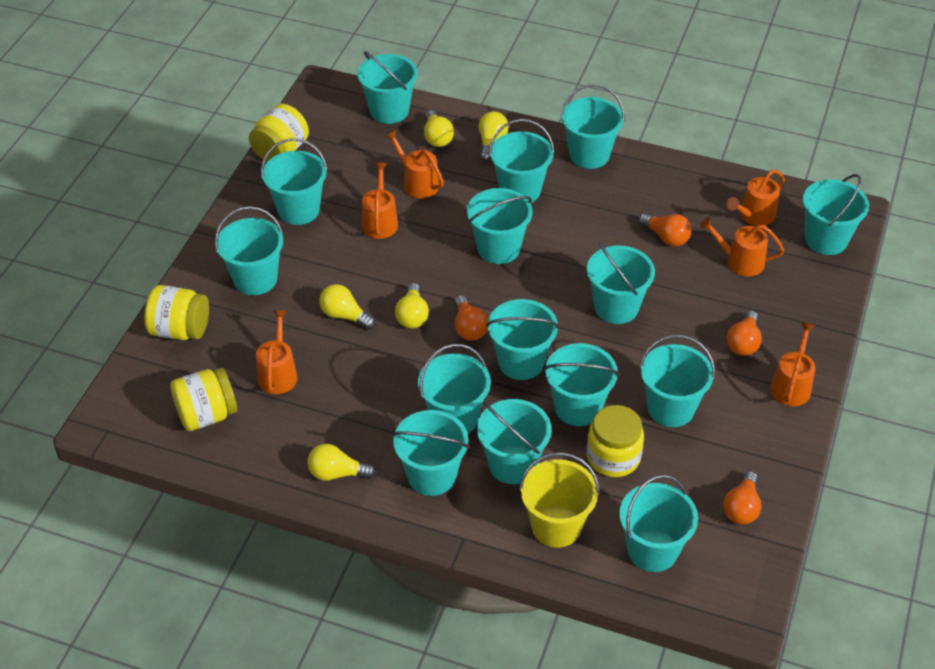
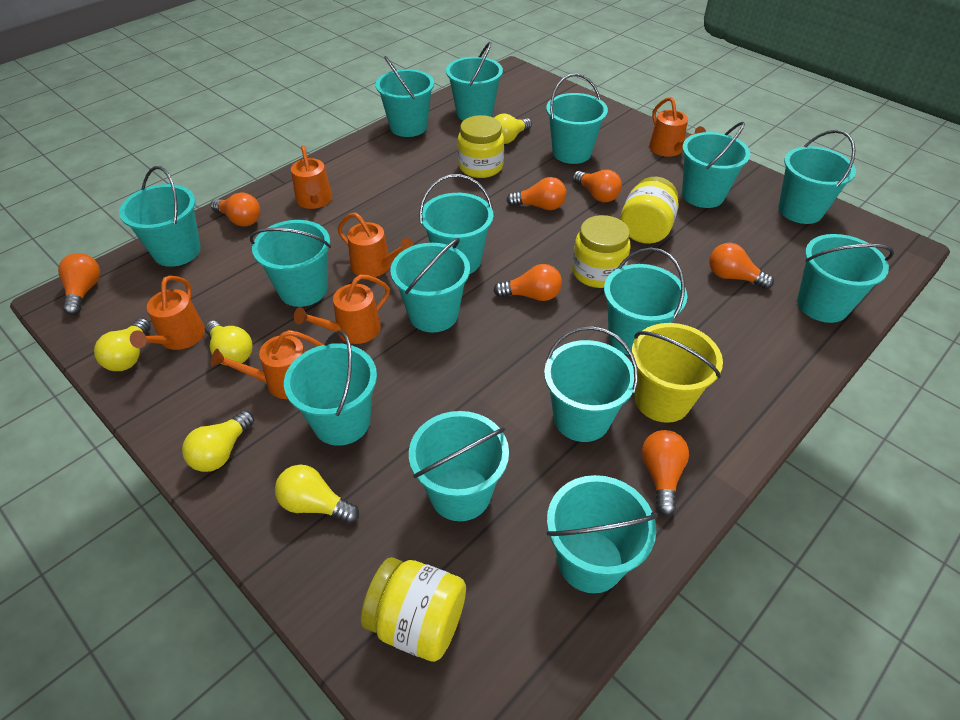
orange light bulb: 4 -> 7

